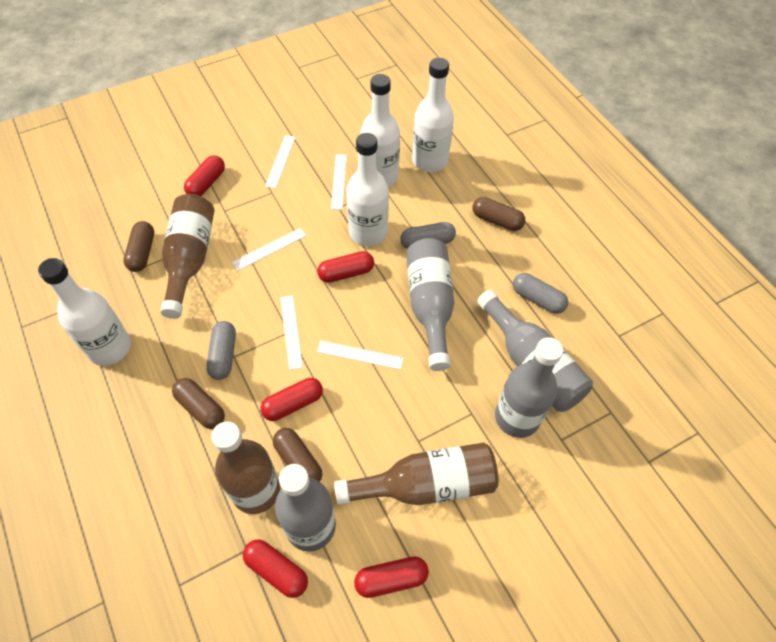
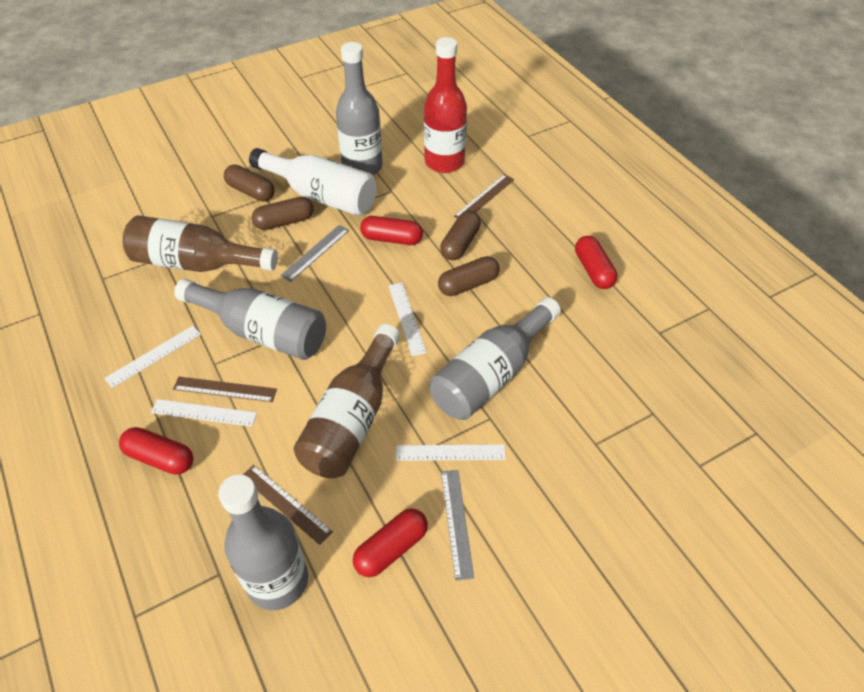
brown bottle: 3 -> 2
brown ruler: 0 -> 3
grey capsule: 3 -> 0
grey ruler: 0 -> 2
red bottle: 0 -> 1
red capsule: 5 -> 4
white bottle: 4 -> 1
white ruler: 5 -> 4

